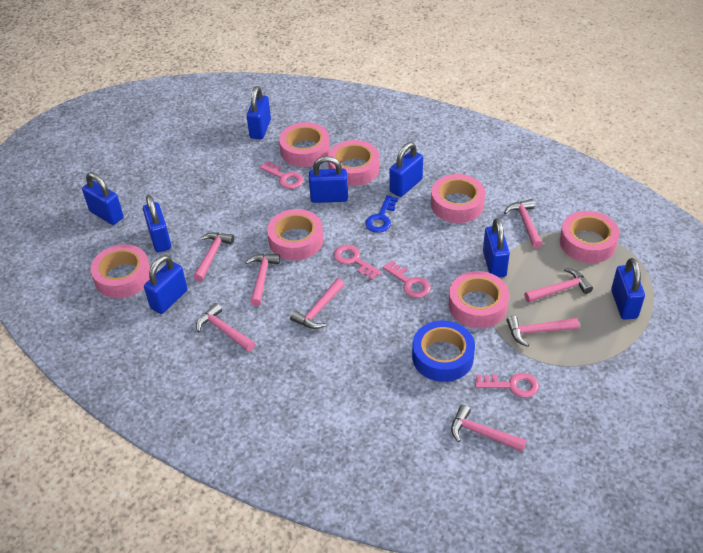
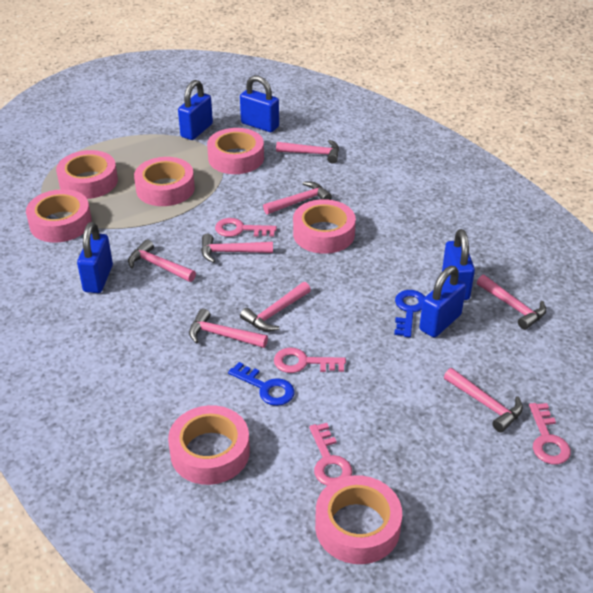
blue key: 1 -> 2
blue padlock: 8 -> 5
blue tape: 1 -> 0

